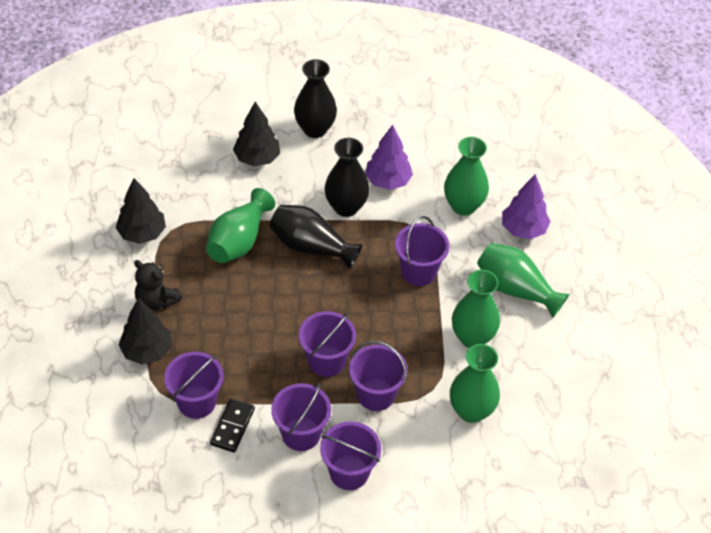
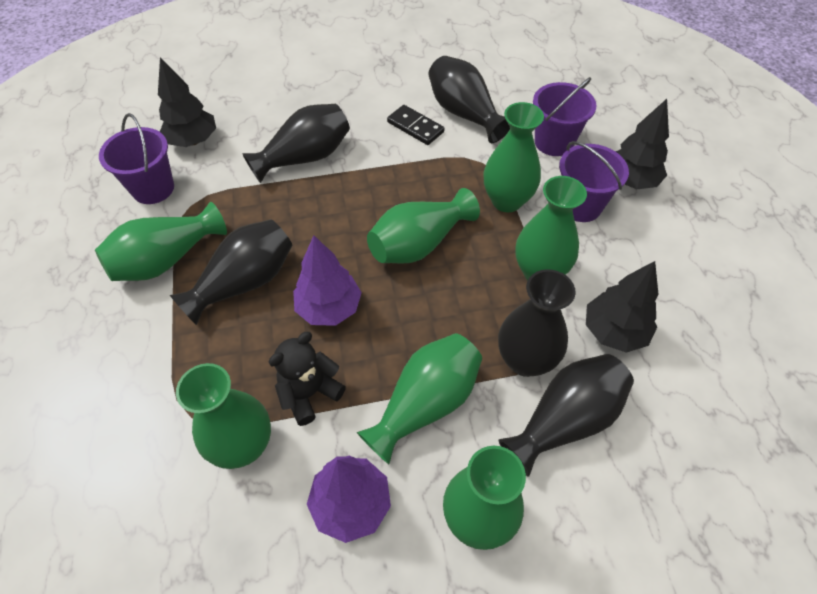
black vase: 3 -> 5
green vase: 5 -> 7
purple bucket: 6 -> 3

